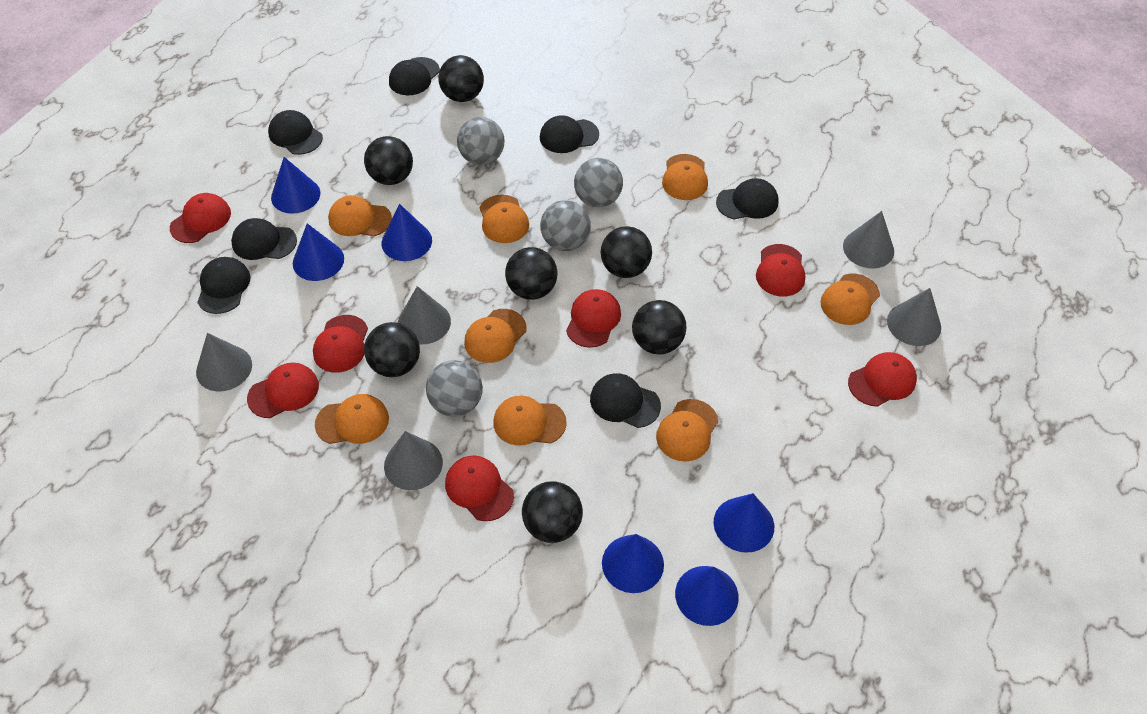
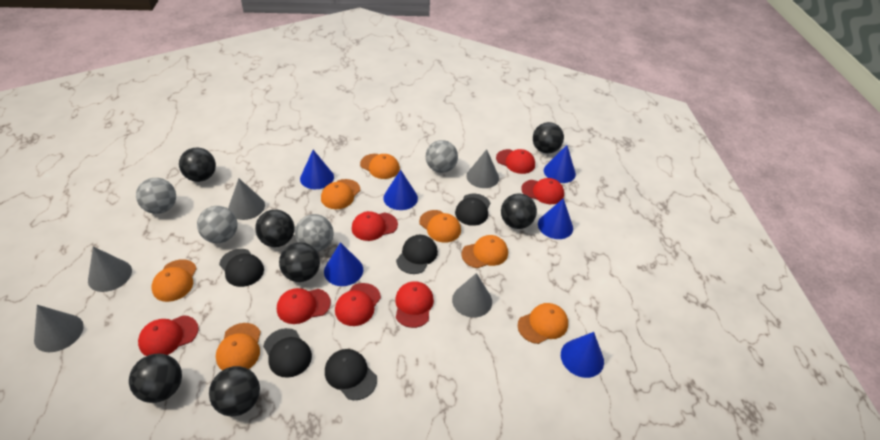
black cap: 7 -> 5
orange cap: 8 -> 7

